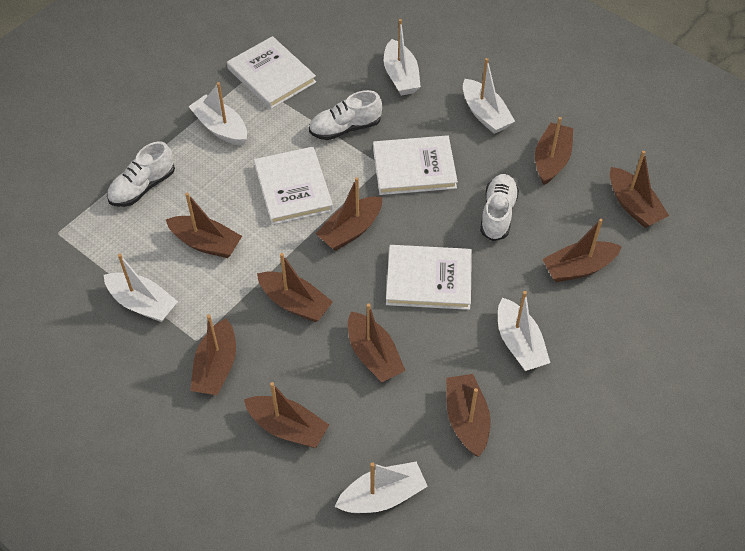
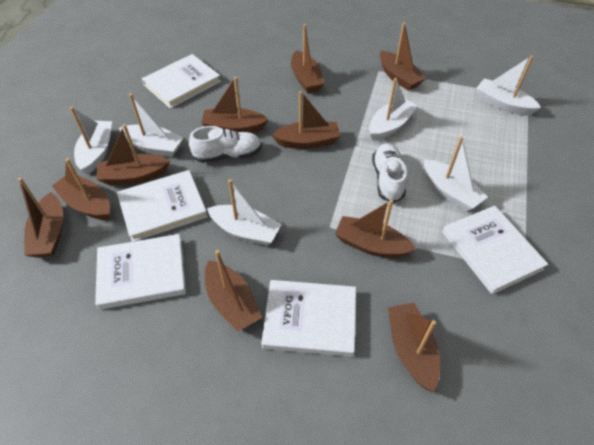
white book: 4 -> 5
white shoe: 3 -> 2

